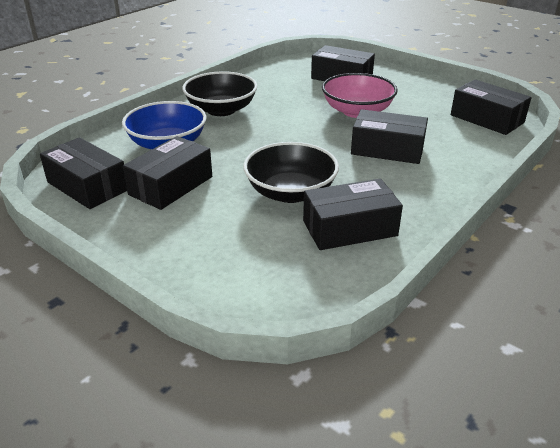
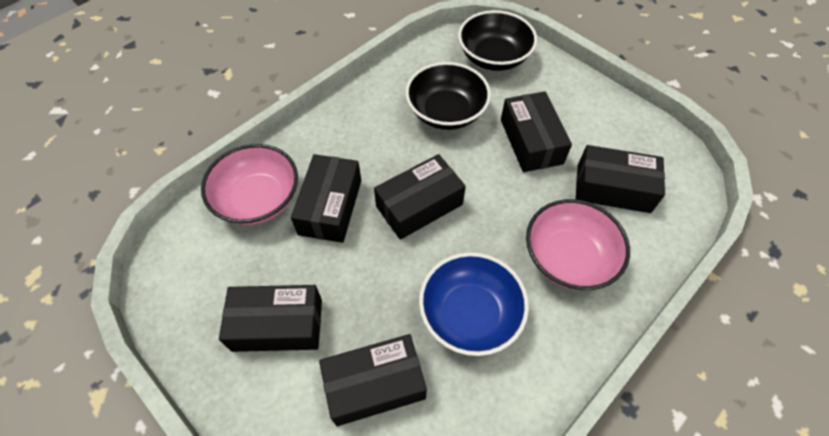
pink bowl: 1 -> 2

